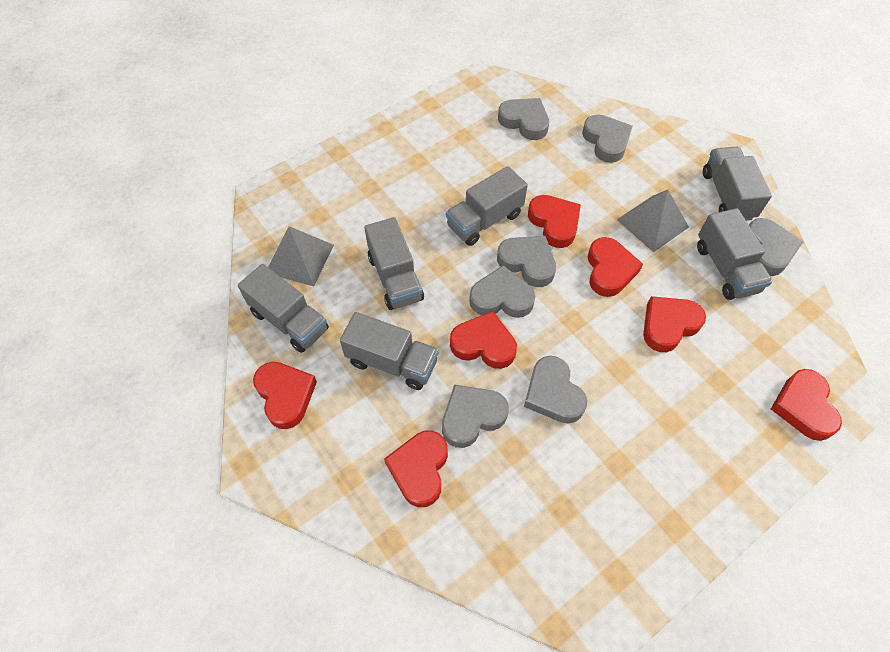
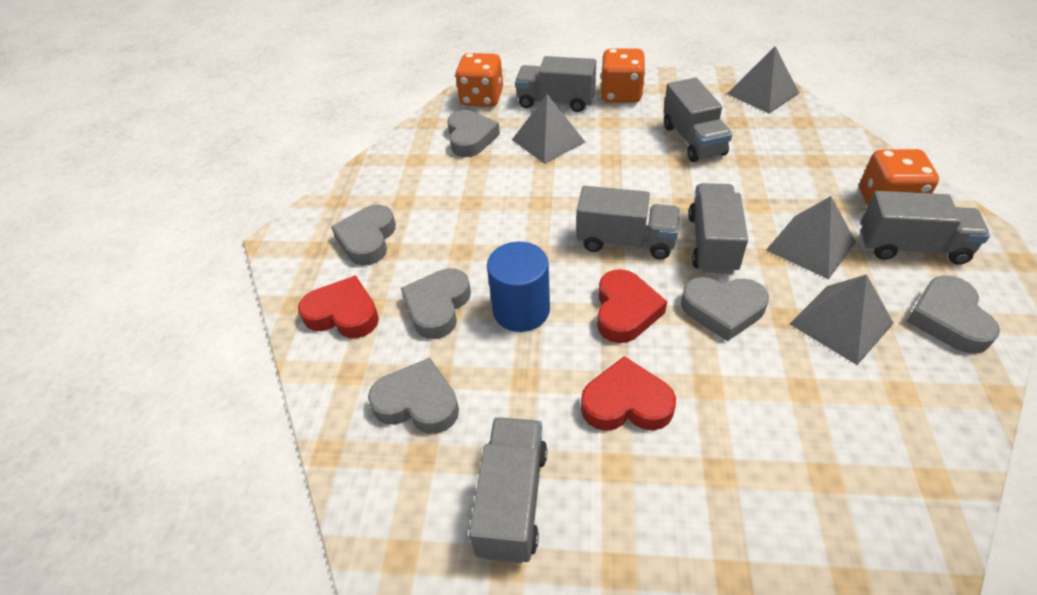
blue cylinder: 0 -> 1
grey heart: 7 -> 6
grey pyramid: 2 -> 4
orange dice: 0 -> 3
red heart: 7 -> 3

